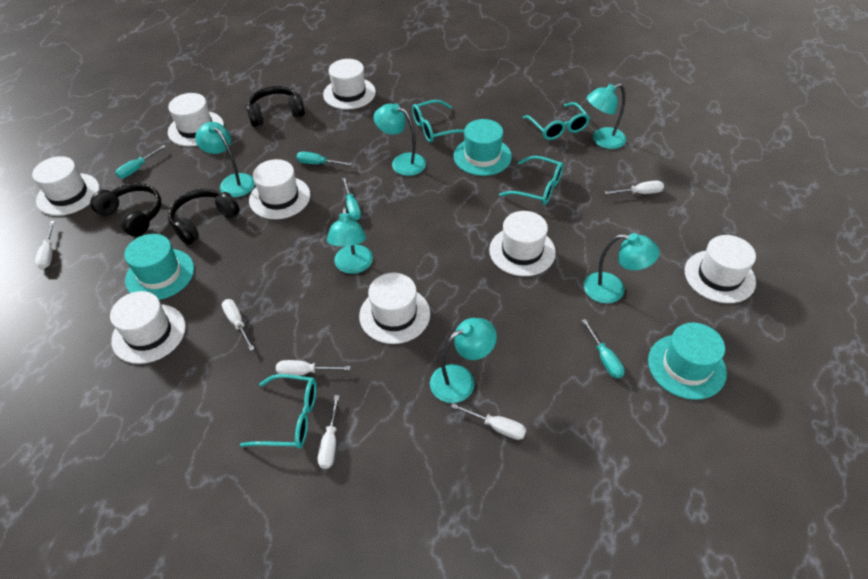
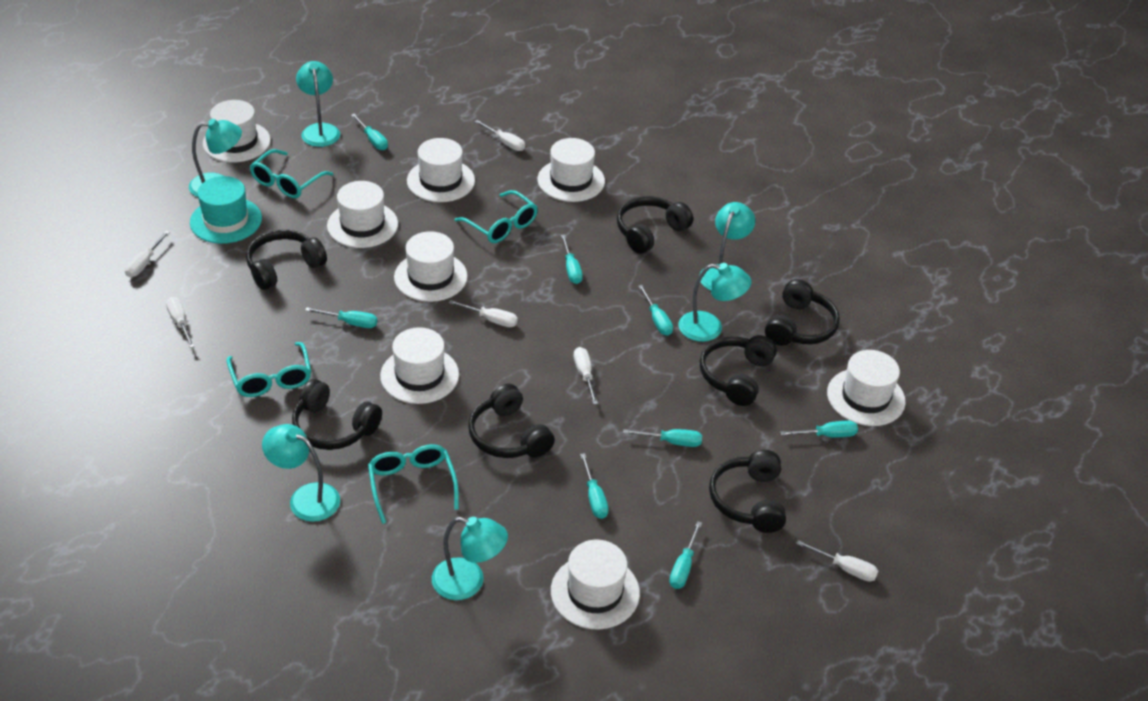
black headphones: 3 -> 7
turquoise hat: 3 -> 1
turquoise screwdriver: 4 -> 8

